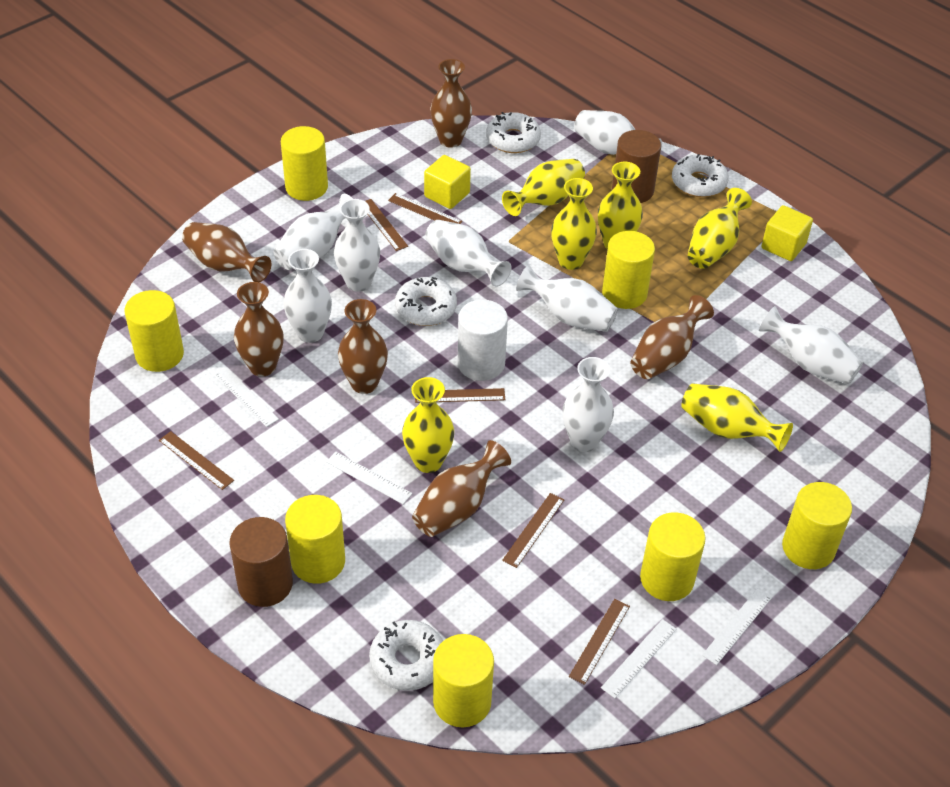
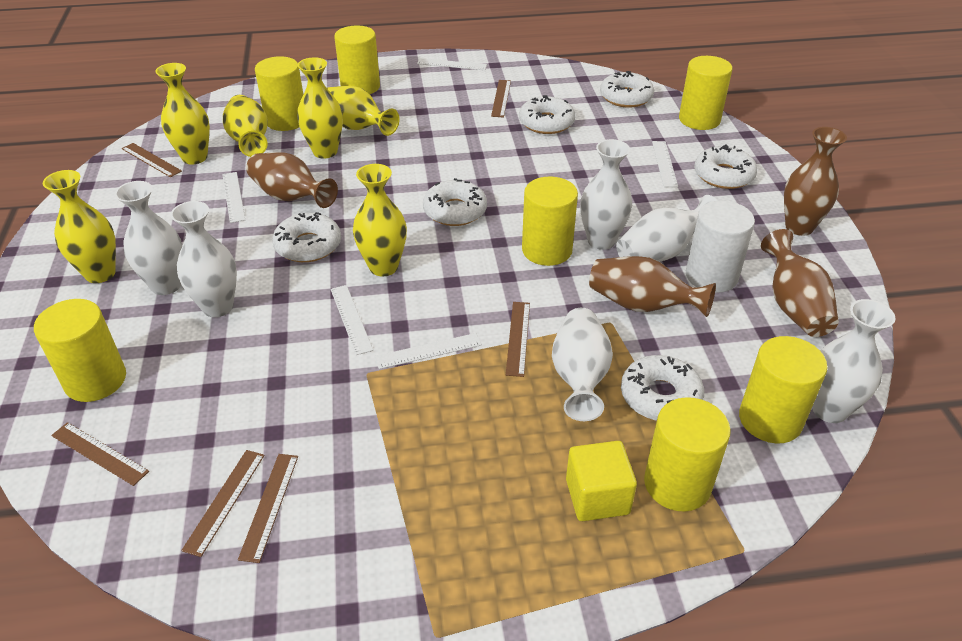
brown cylinder: 2 -> 0
brown vase: 6 -> 4
white donut: 4 -> 6
white ruler: 4 -> 5
white vase: 8 -> 6
yellow cube: 2 -> 1

